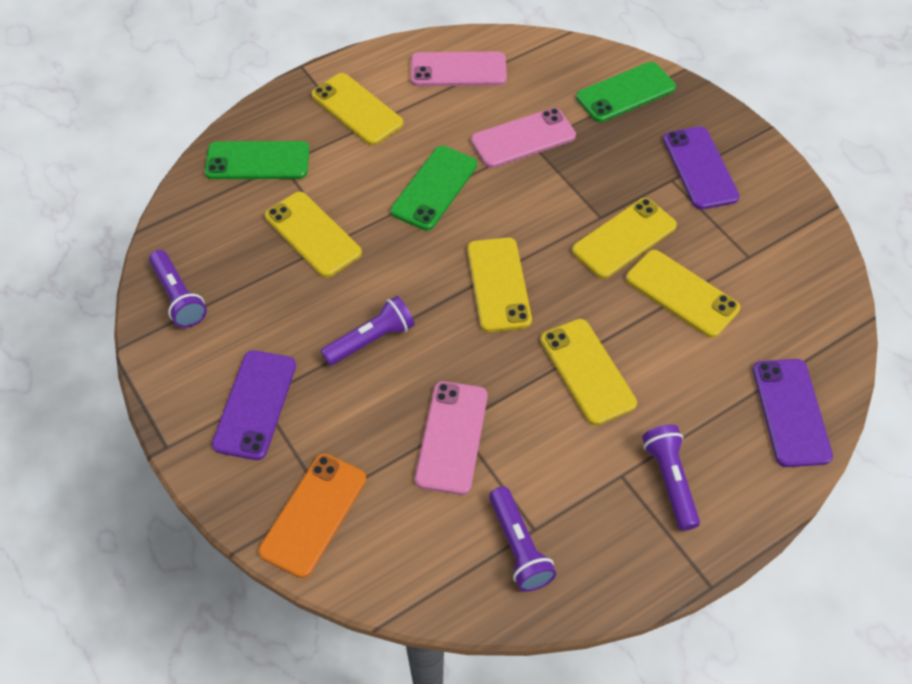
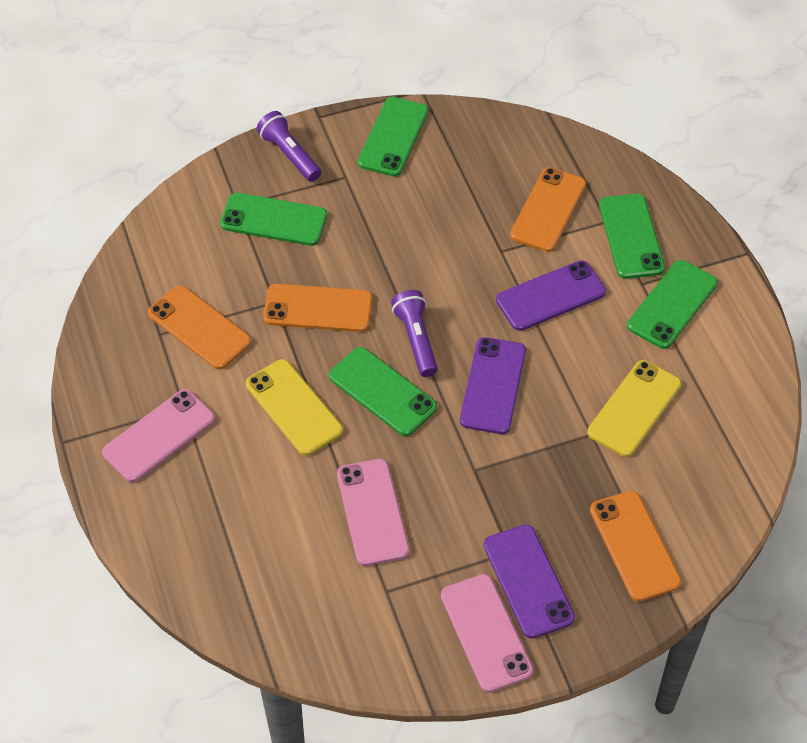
green phone: 3 -> 5
orange phone: 1 -> 4
purple flashlight: 4 -> 2
yellow phone: 6 -> 2

